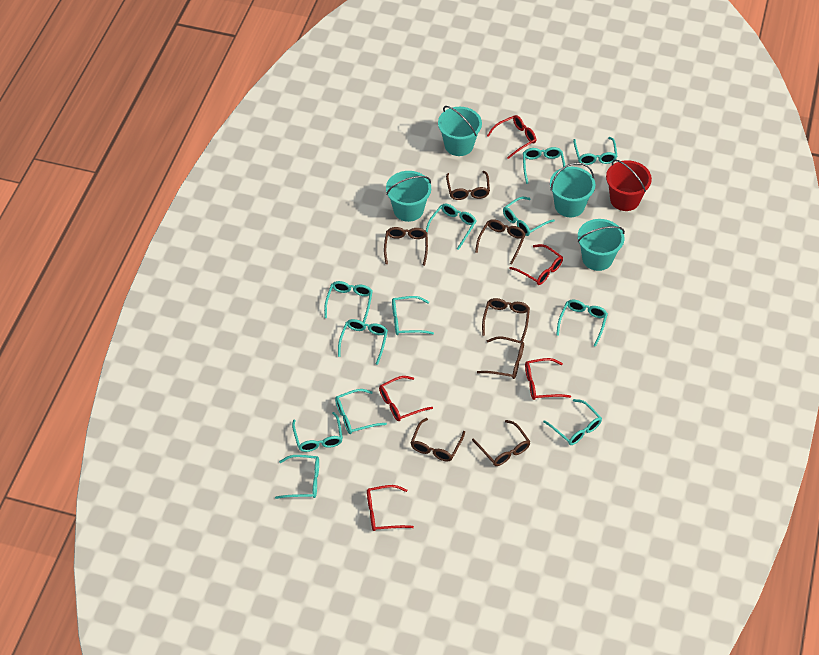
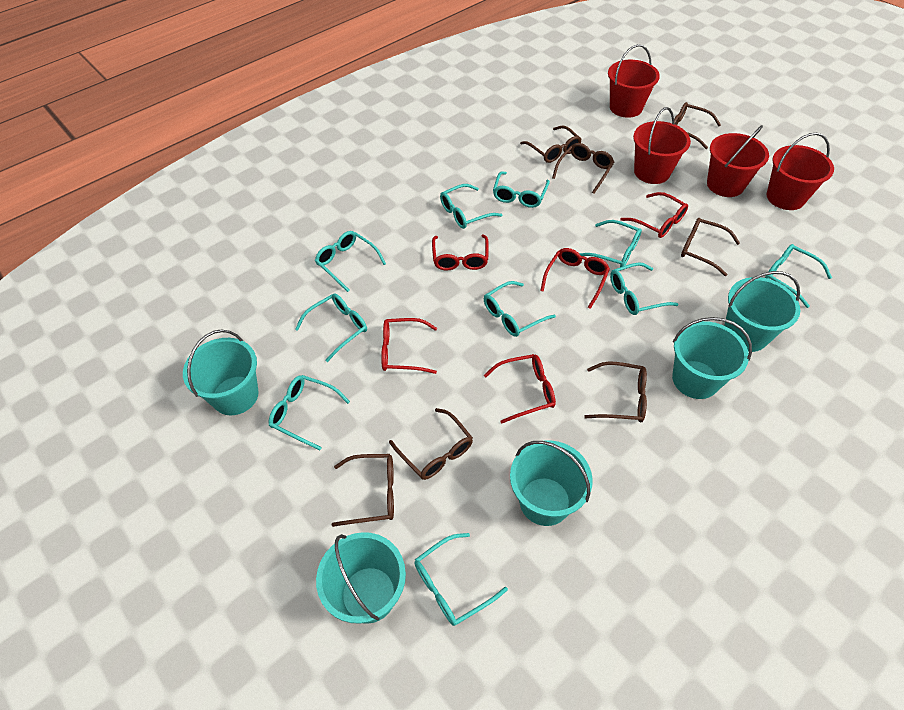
red bucket: 1 -> 4
turquoise bucket: 4 -> 5
turquoise glasses: 12 -> 10

